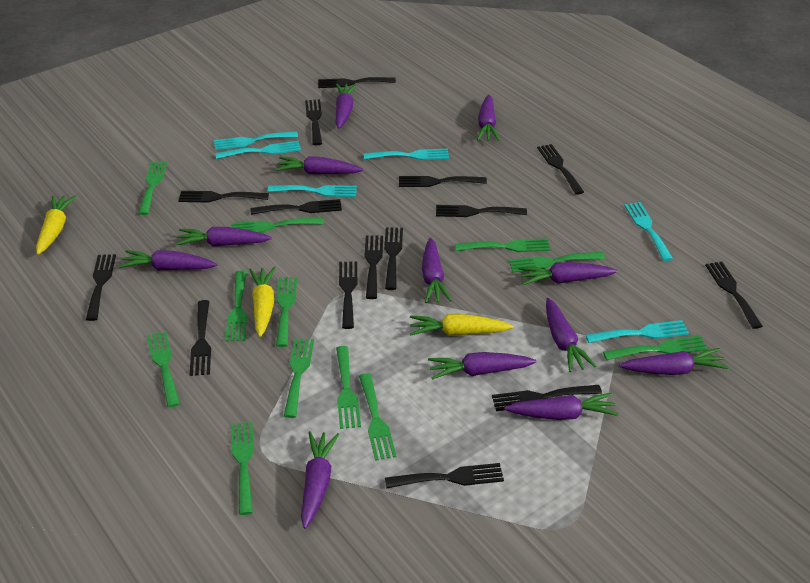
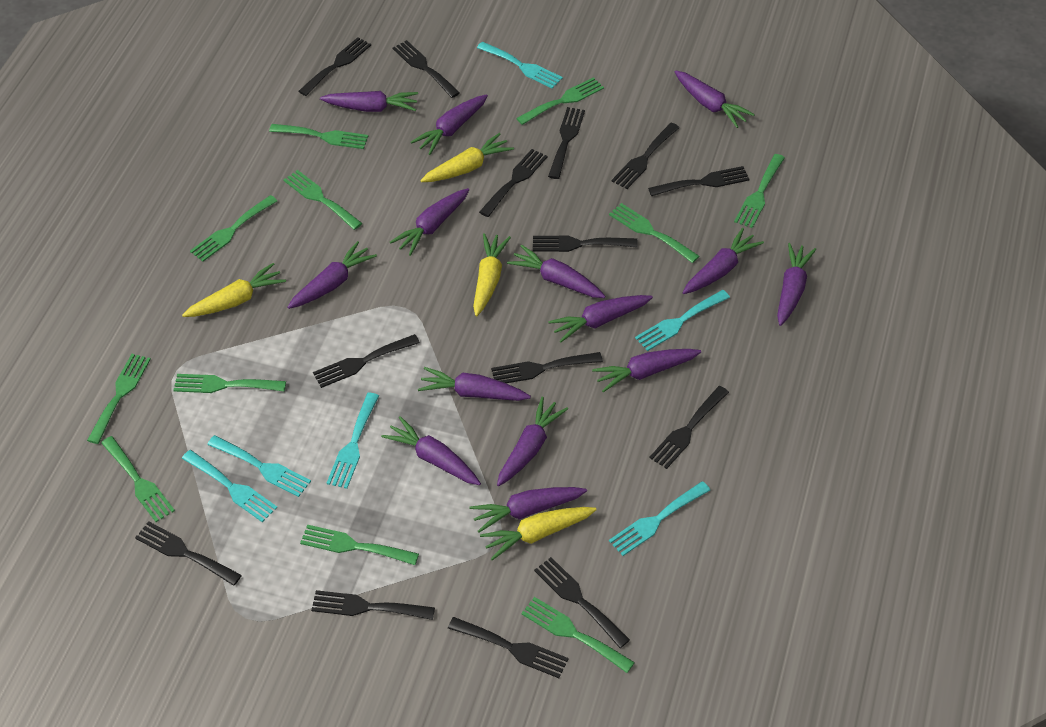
black fork: 15 -> 14
green fork: 12 -> 11
purple carrot: 12 -> 14
yellow carrot: 3 -> 4

